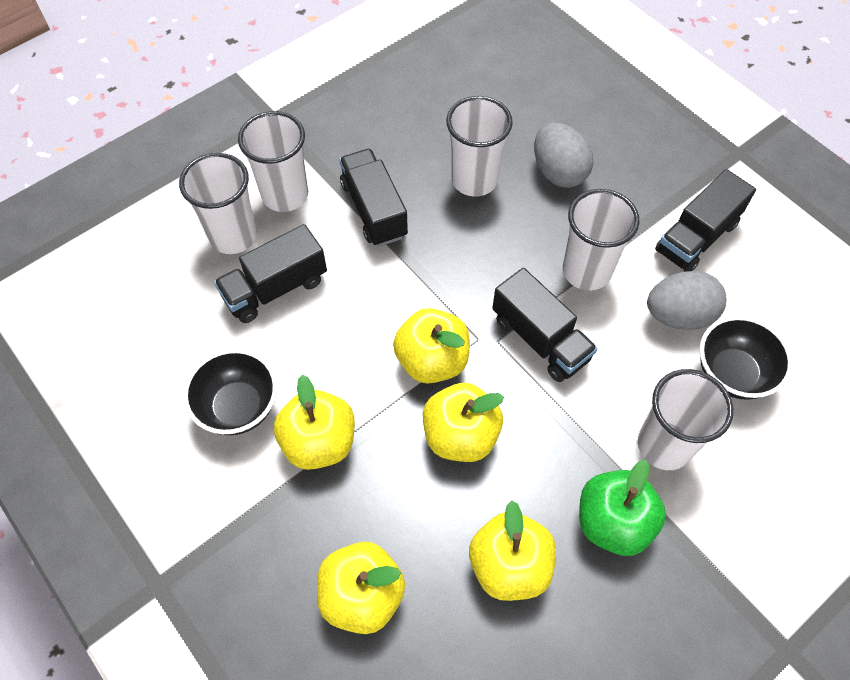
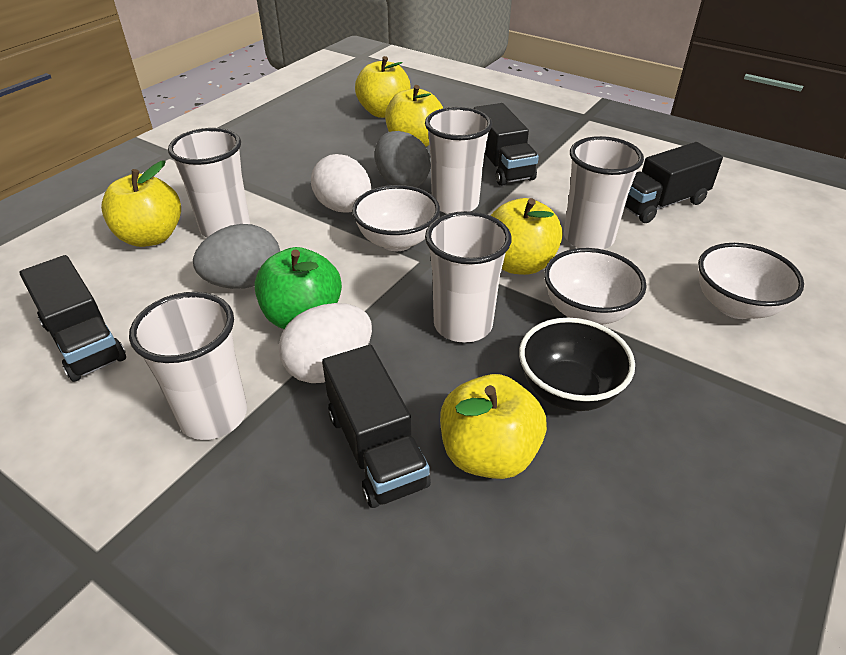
black bowl: 2 -> 1
white bowl: 0 -> 3
white egg: 0 -> 2

